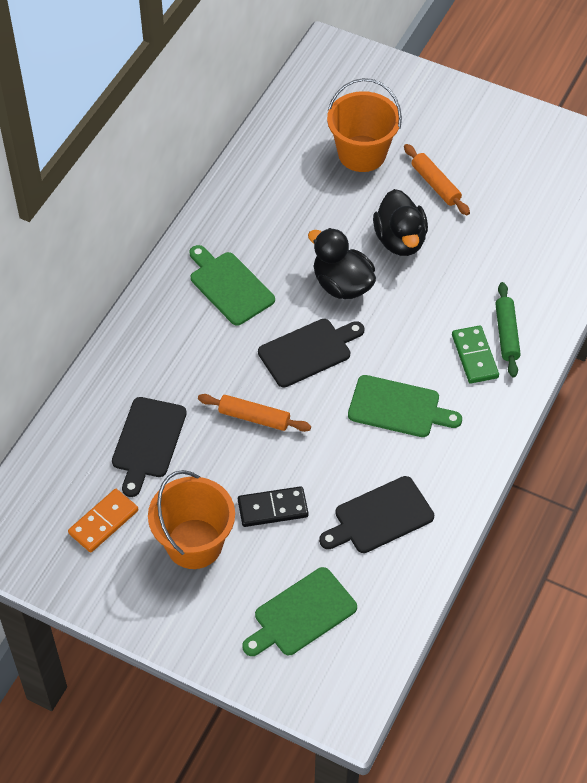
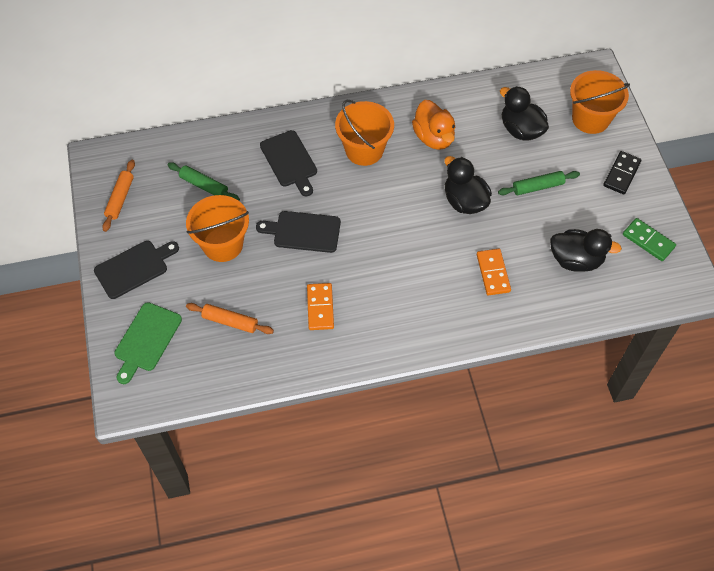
black duck: 2 -> 3
green cutting board: 3 -> 1
green rolling pin: 1 -> 2
orange bucket: 2 -> 3
orange domino: 1 -> 2
orange duck: 0 -> 1

